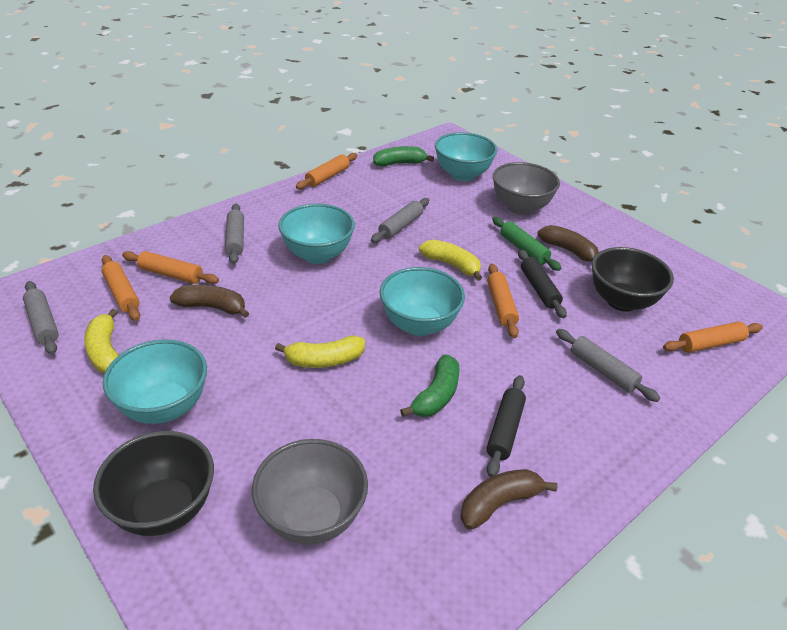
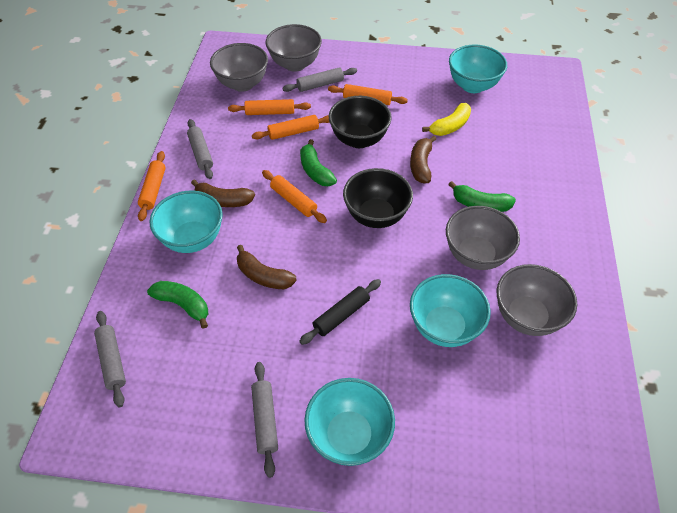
black rolling pin: 2 -> 1
green banana: 2 -> 3
green rolling pin: 1 -> 0
grey bowl: 2 -> 4
yellow banana: 3 -> 1

